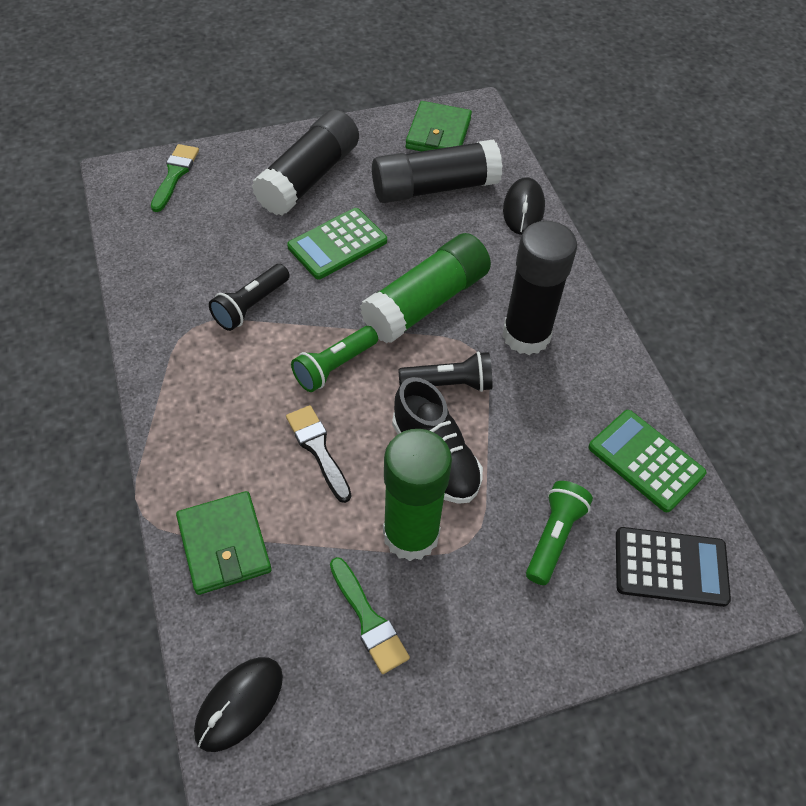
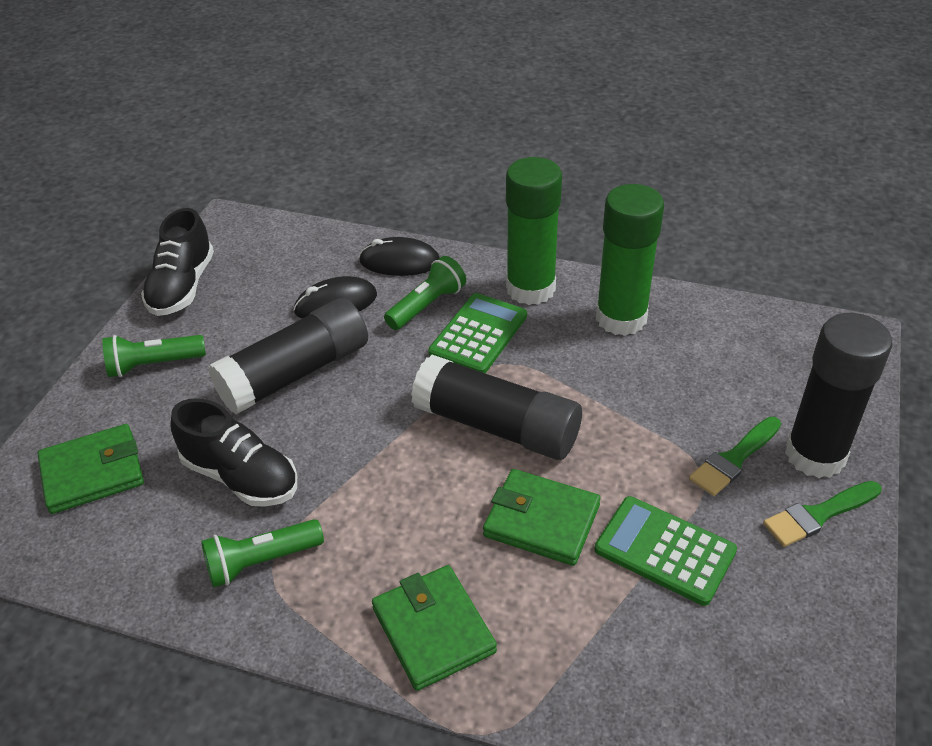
black brush: 1 -> 0
black calculator: 1 -> 0
black flashlight: 2 -> 0
black shoe: 1 -> 2
green flashlight: 2 -> 3
green wallet: 2 -> 3

